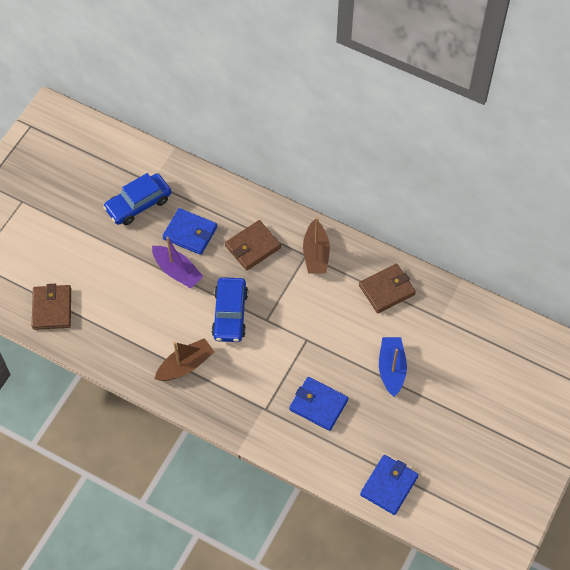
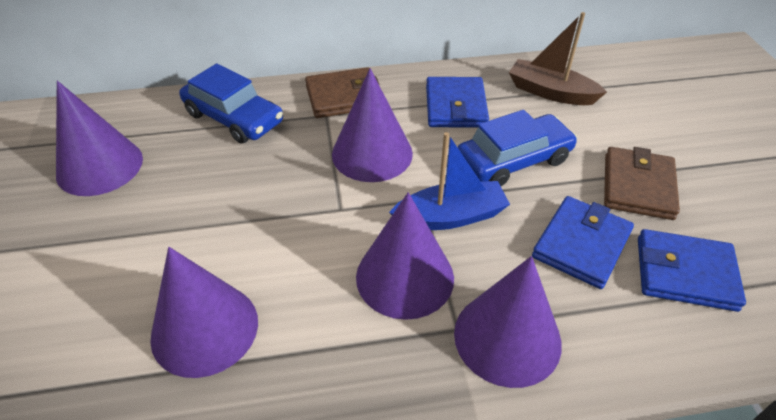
brown boat: 2 -> 1
brown wallet: 3 -> 2
purple boat: 1 -> 0
purple cone: 0 -> 5

